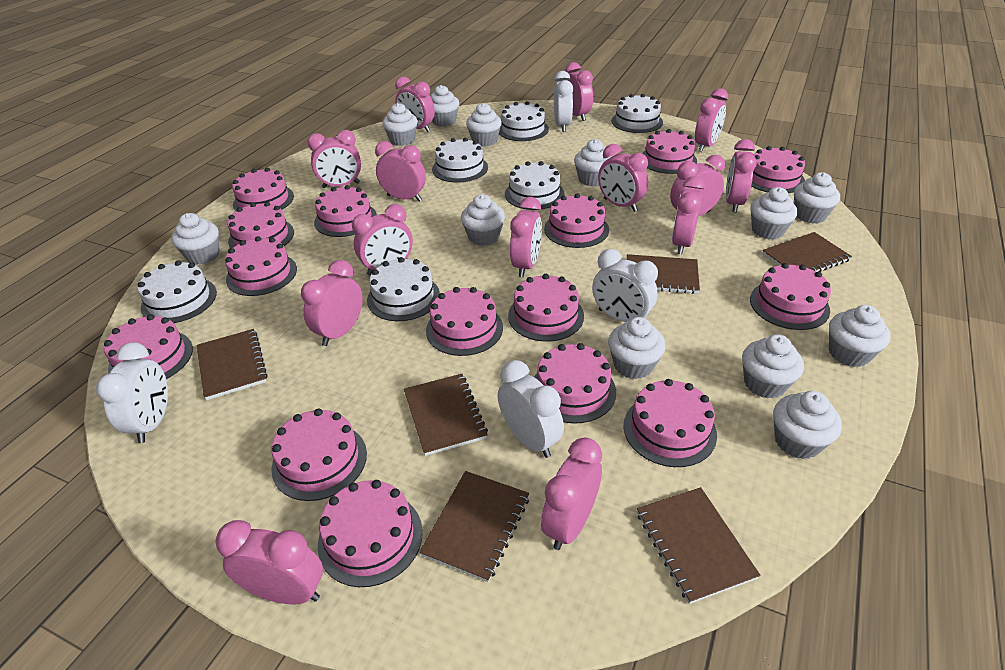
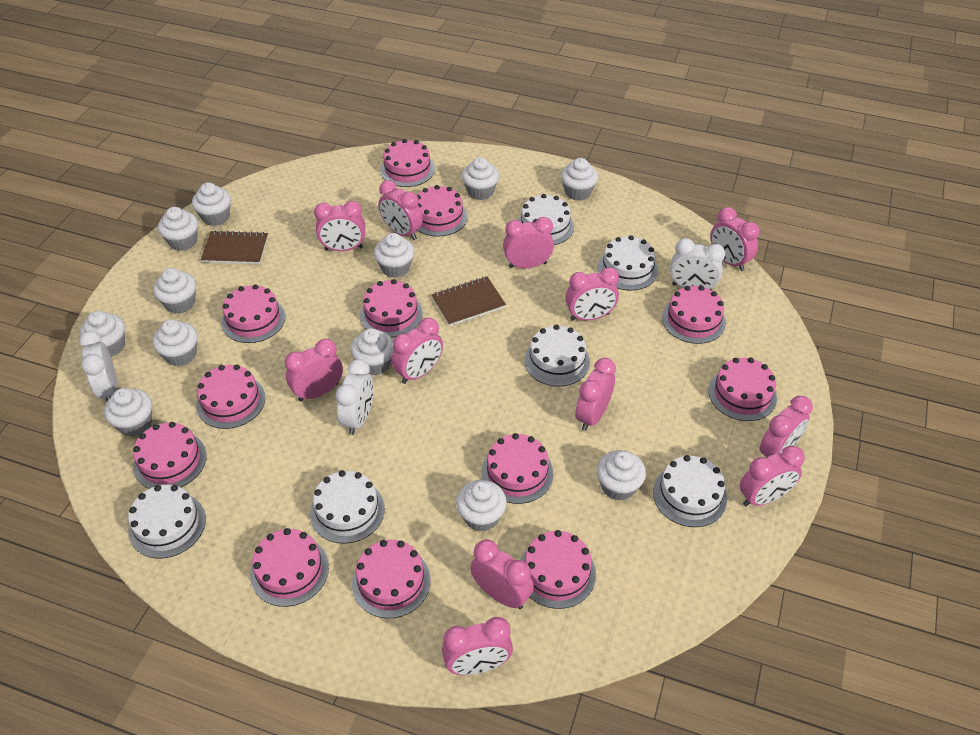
brown notebook: 6 -> 2
pink cake: 15 -> 12
pink clock: 14 -> 12
white clock: 4 -> 3

